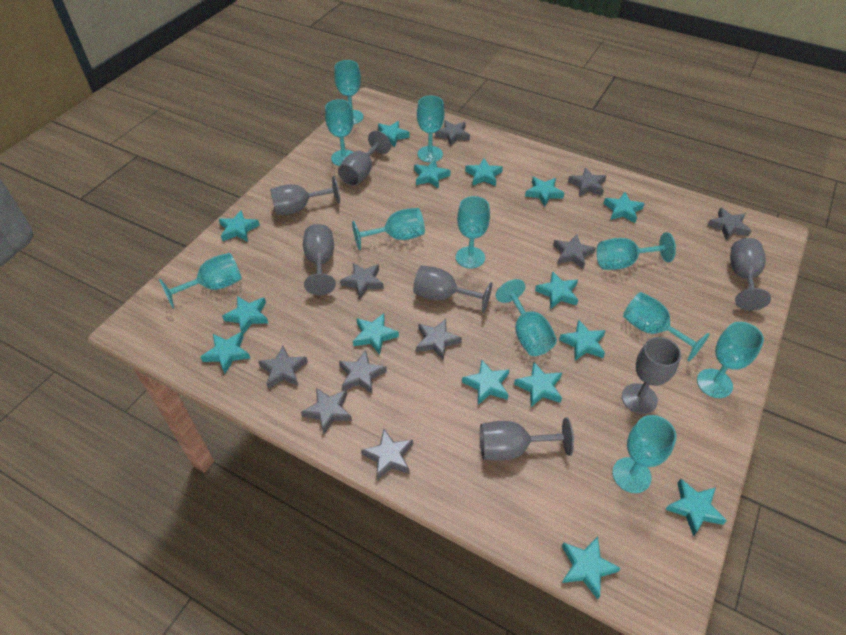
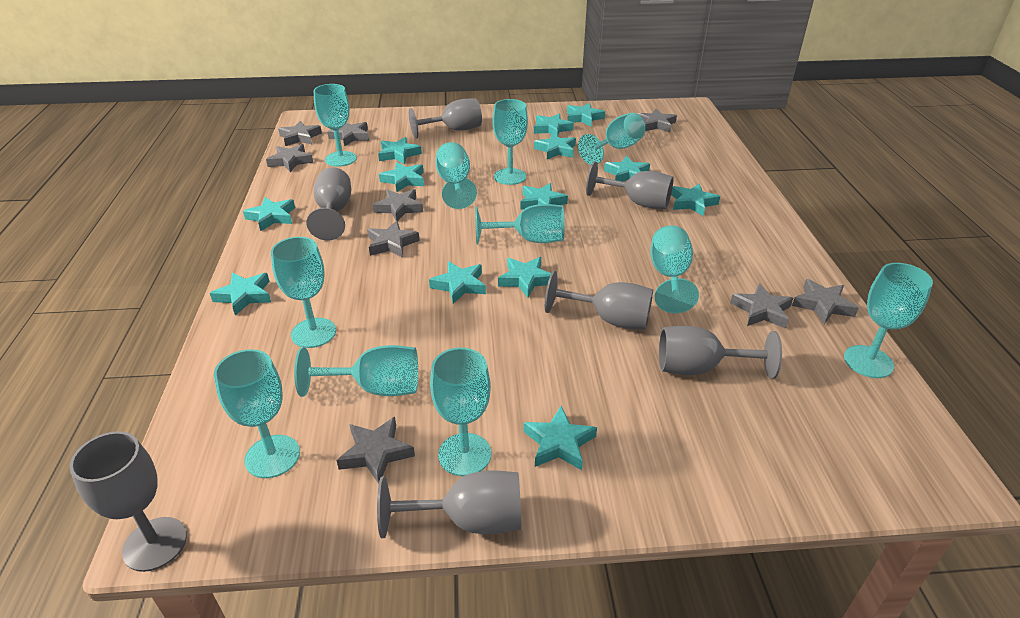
grey star: 10 -> 9
turquoise star: 15 -> 13

